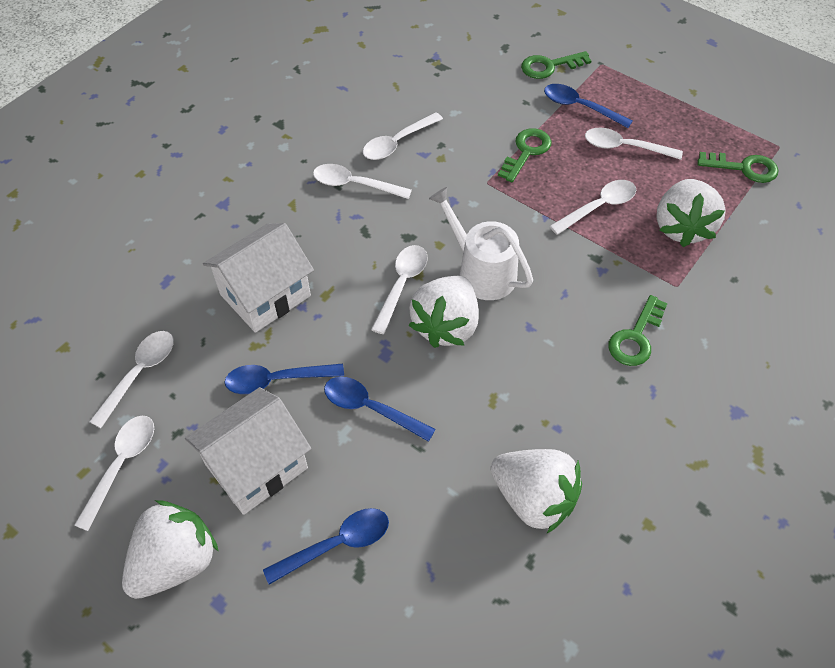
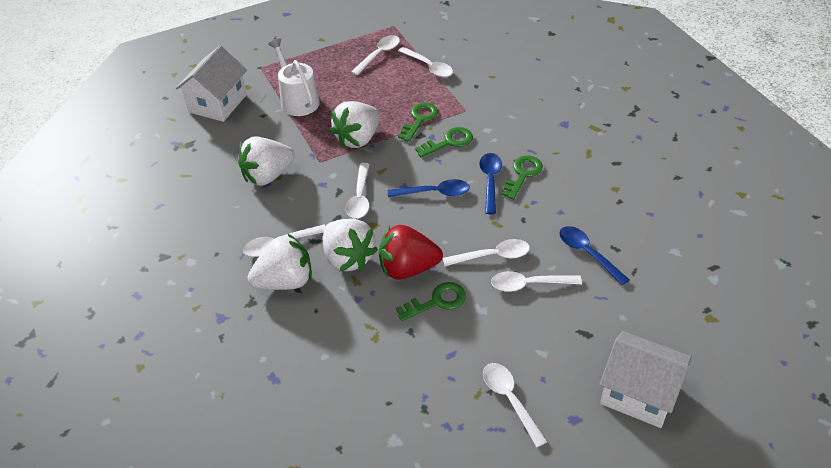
blue spoon: 4 -> 3
red strawberry: 0 -> 1

